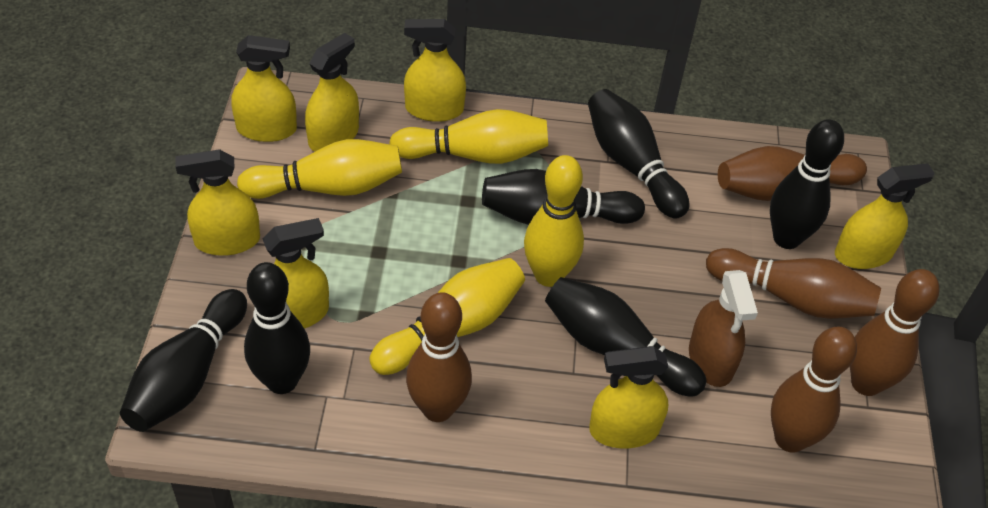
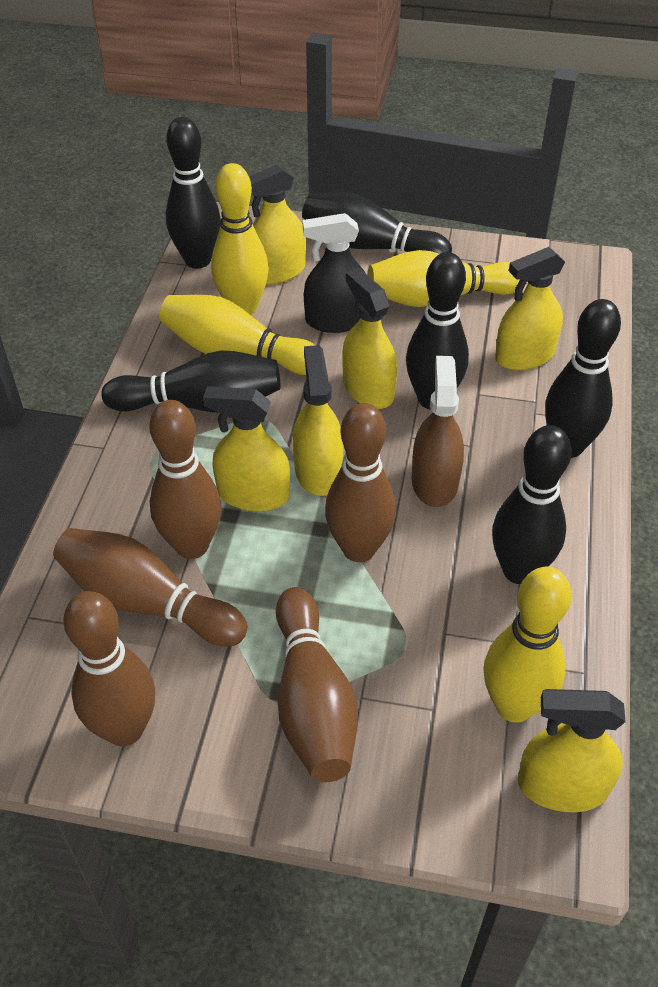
black spray bottle: 0 -> 1
yellow spray bottle: 7 -> 6

